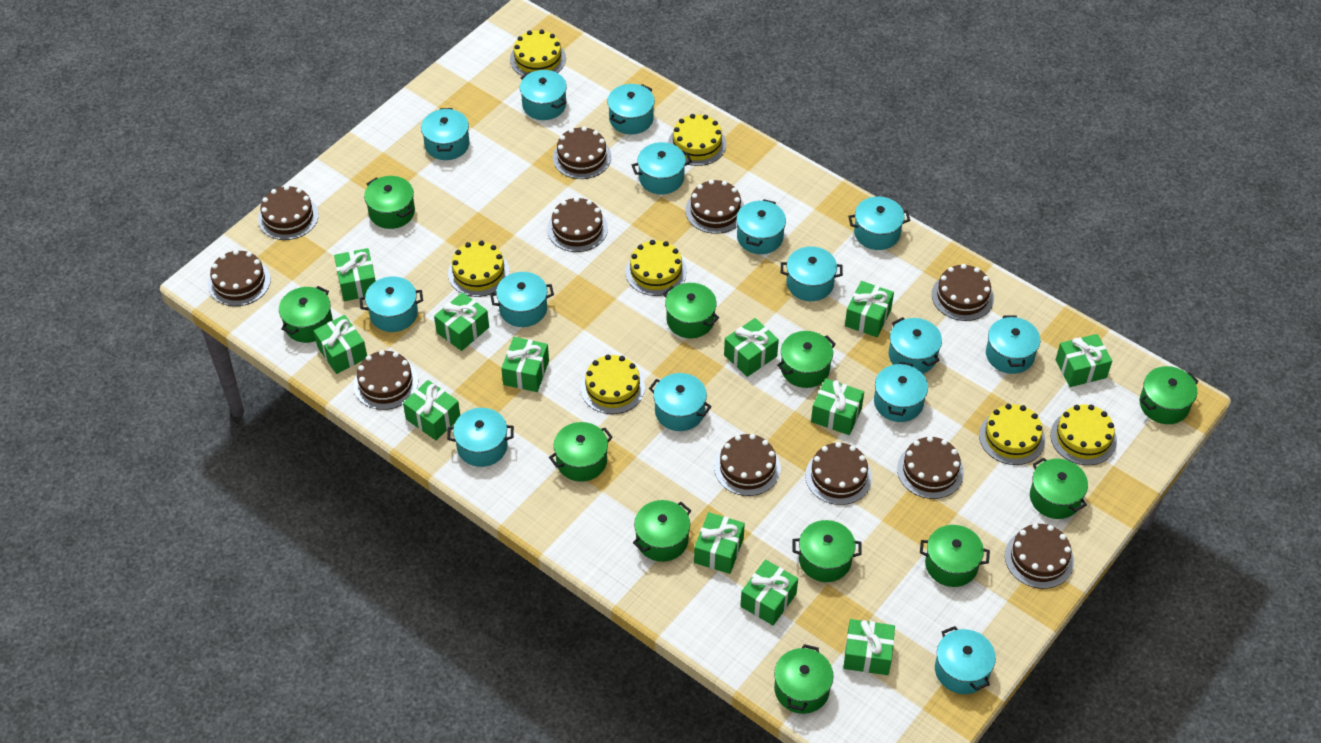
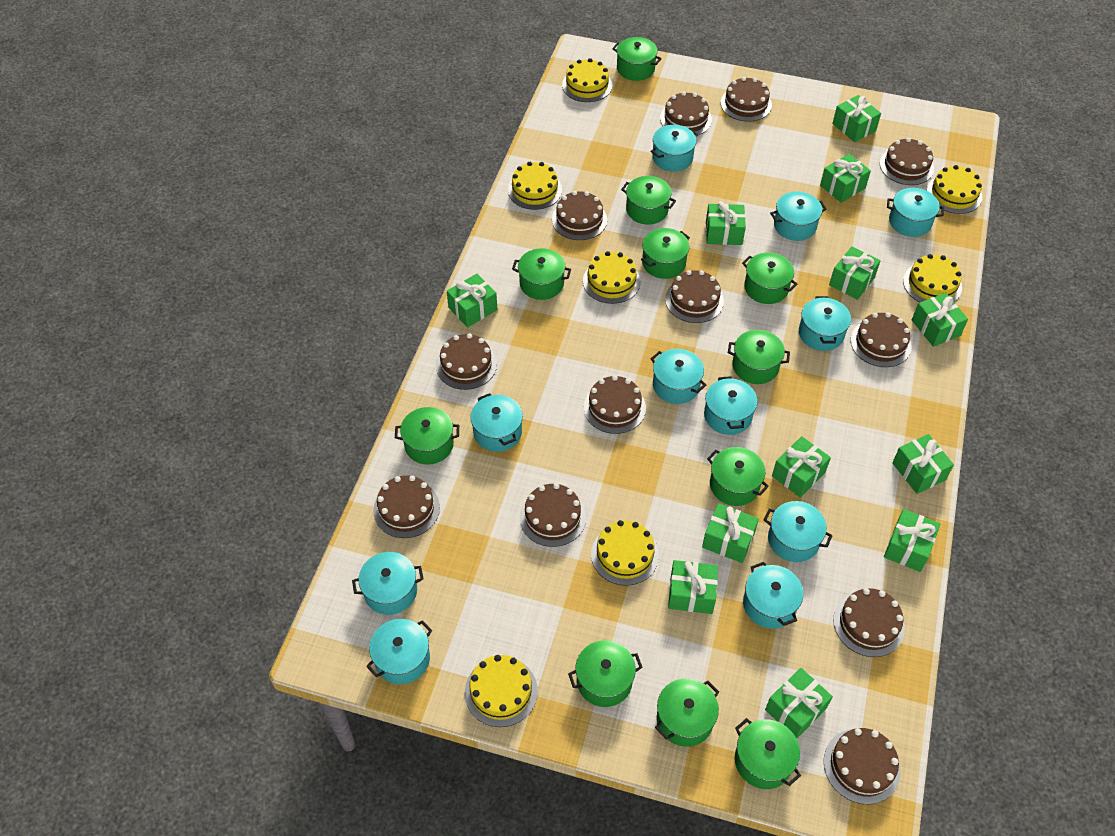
brown cake: 11 -> 12
turquoise pot: 15 -> 11

